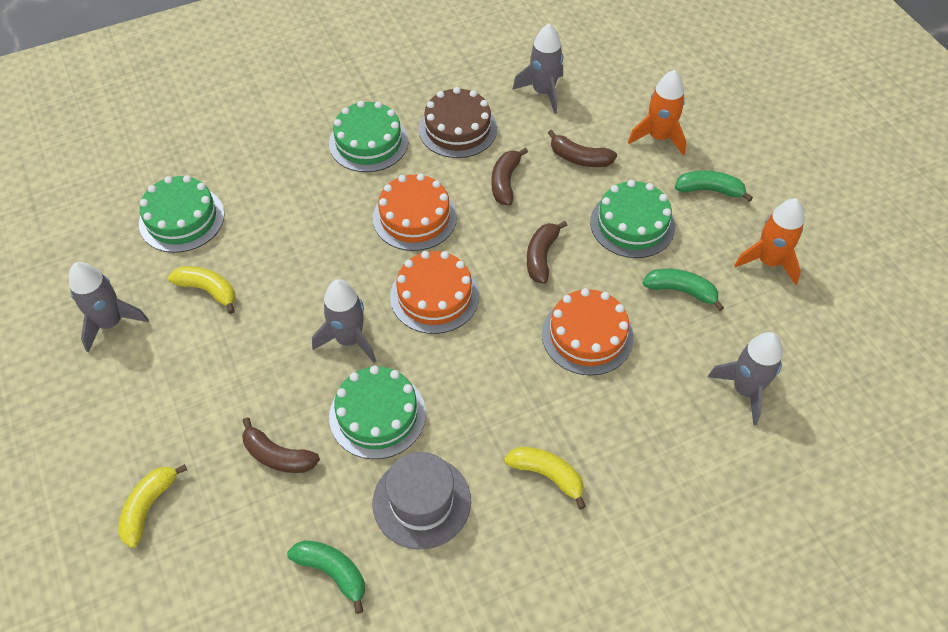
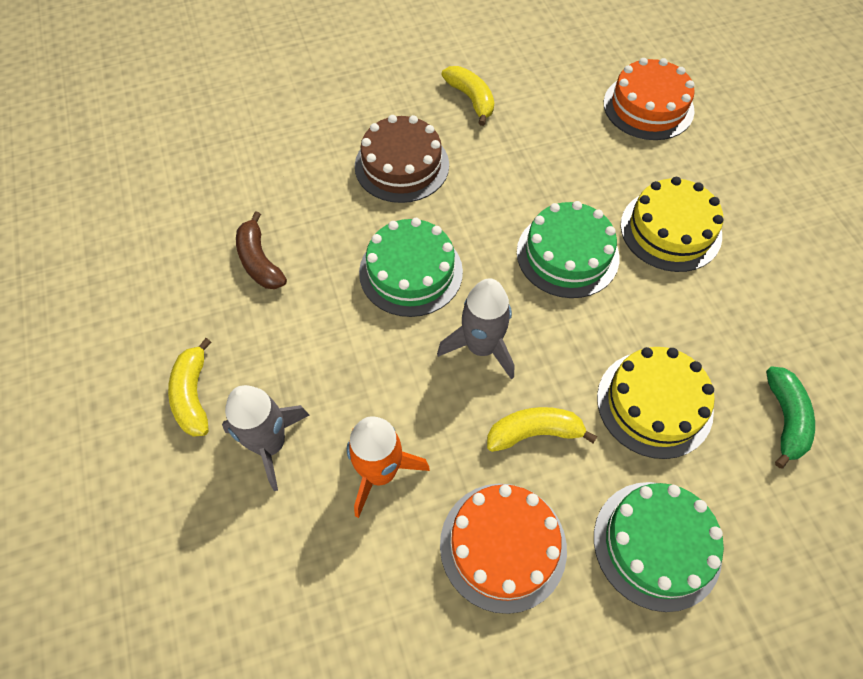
brown banana: 4 -> 1
green banana: 3 -> 1
green cake: 4 -> 3
grey hat: 1 -> 0
grey rocket: 4 -> 2
orange cake: 3 -> 2
orange rocket: 2 -> 1
yellow cake: 0 -> 2

